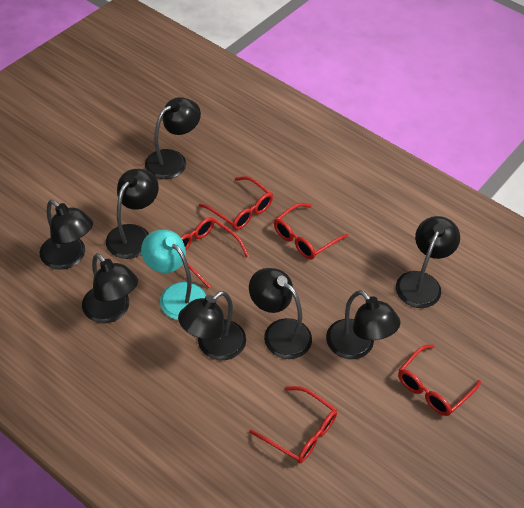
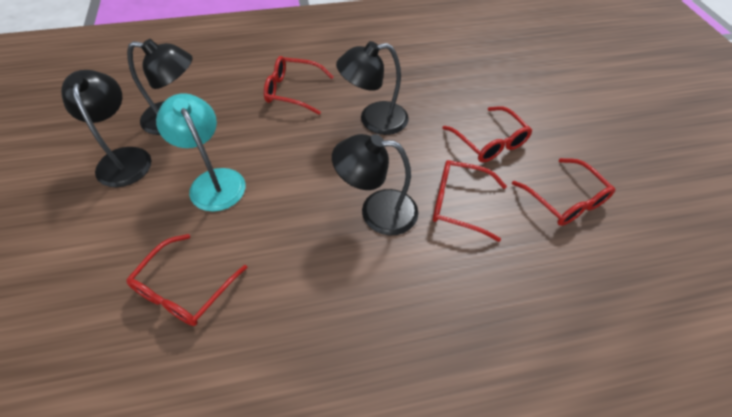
black lamp: 8 -> 4

